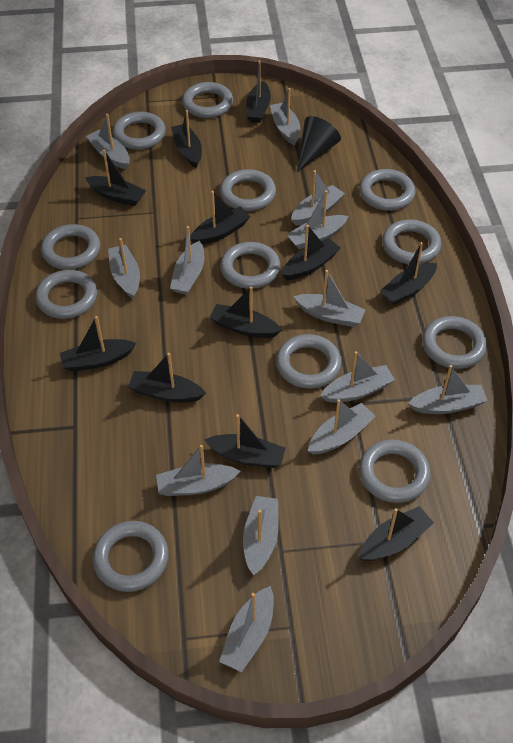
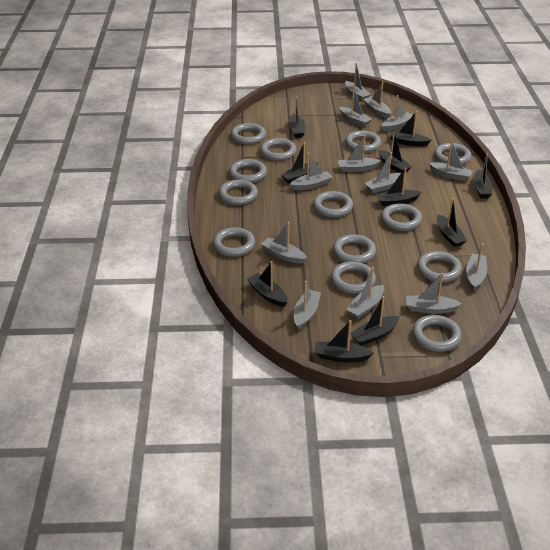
black boat: 11 -> 10
black cone: 1 -> 0
grey ring: 12 -> 13

